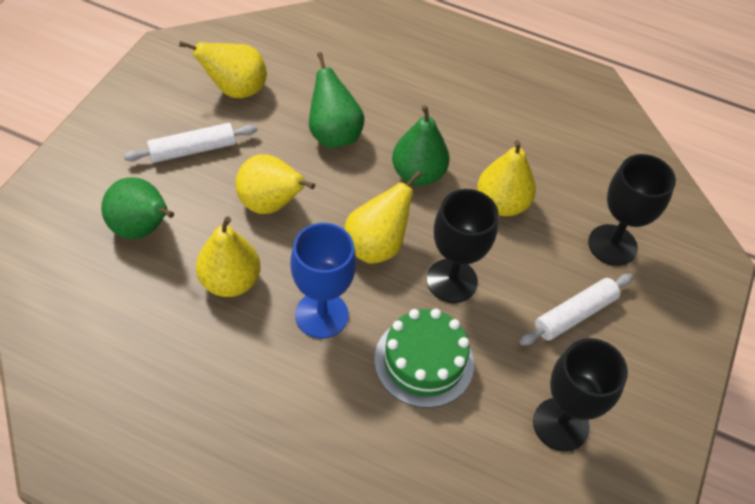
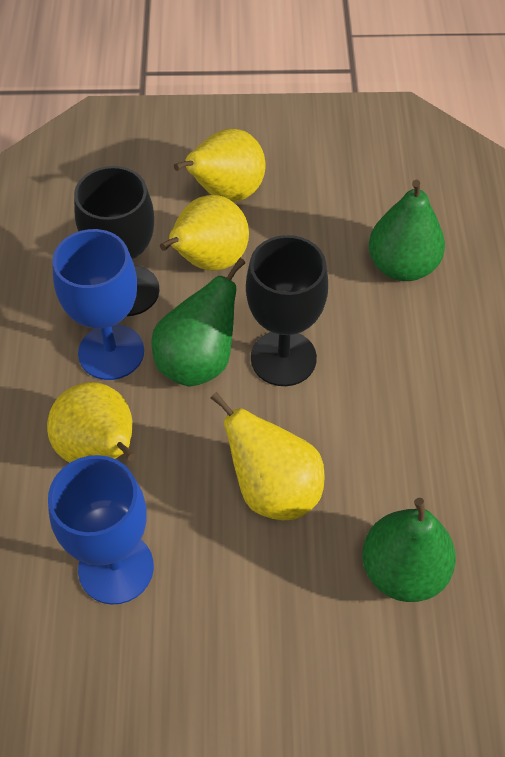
black goblet: 3 -> 2
blue goblet: 1 -> 2
green cake: 1 -> 0
white rolling pin: 2 -> 0
yellow pear: 5 -> 4

